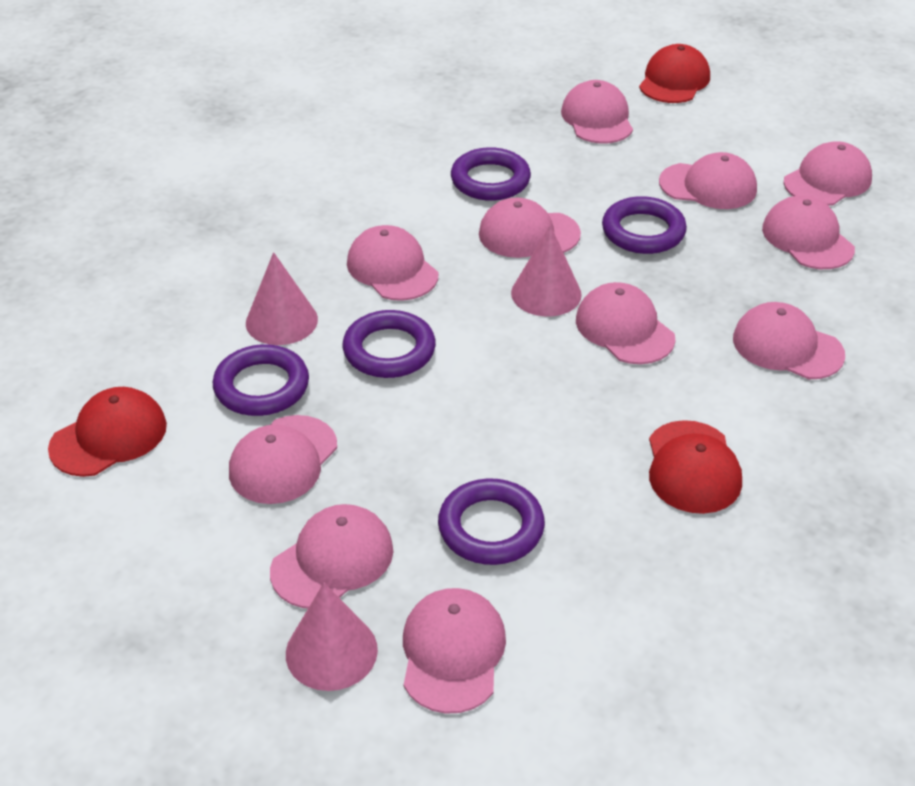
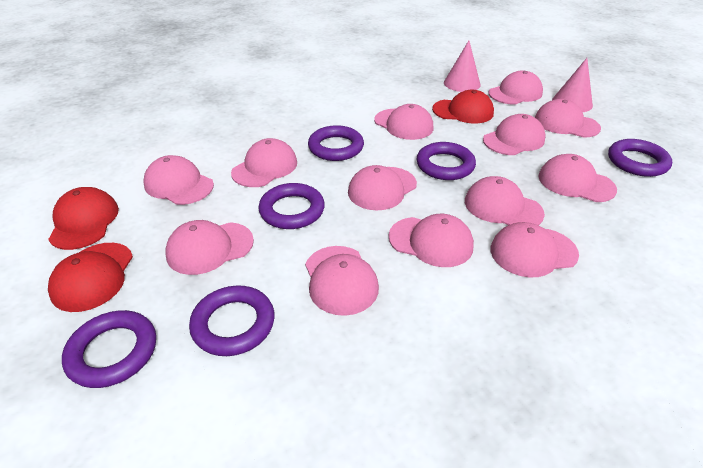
pink cap: 11 -> 13
pink cone: 3 -> 2
purple ring: 5 -> 6

